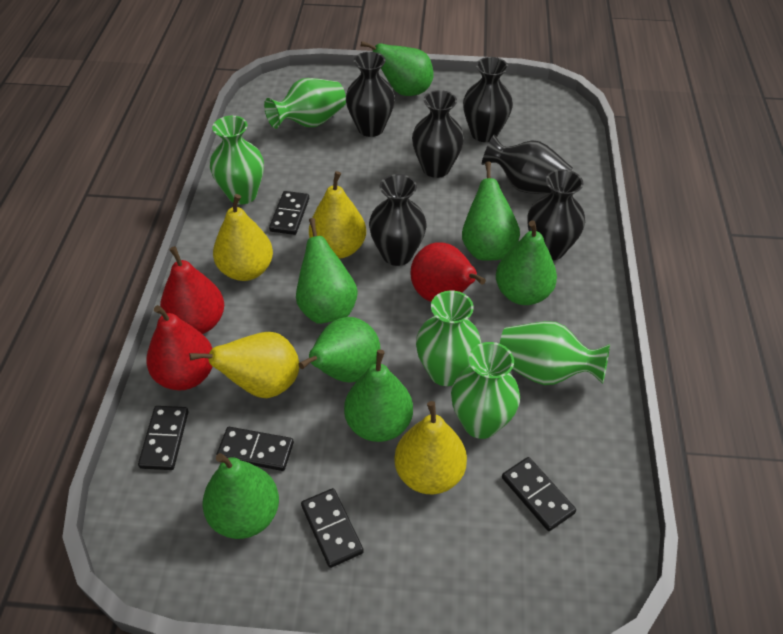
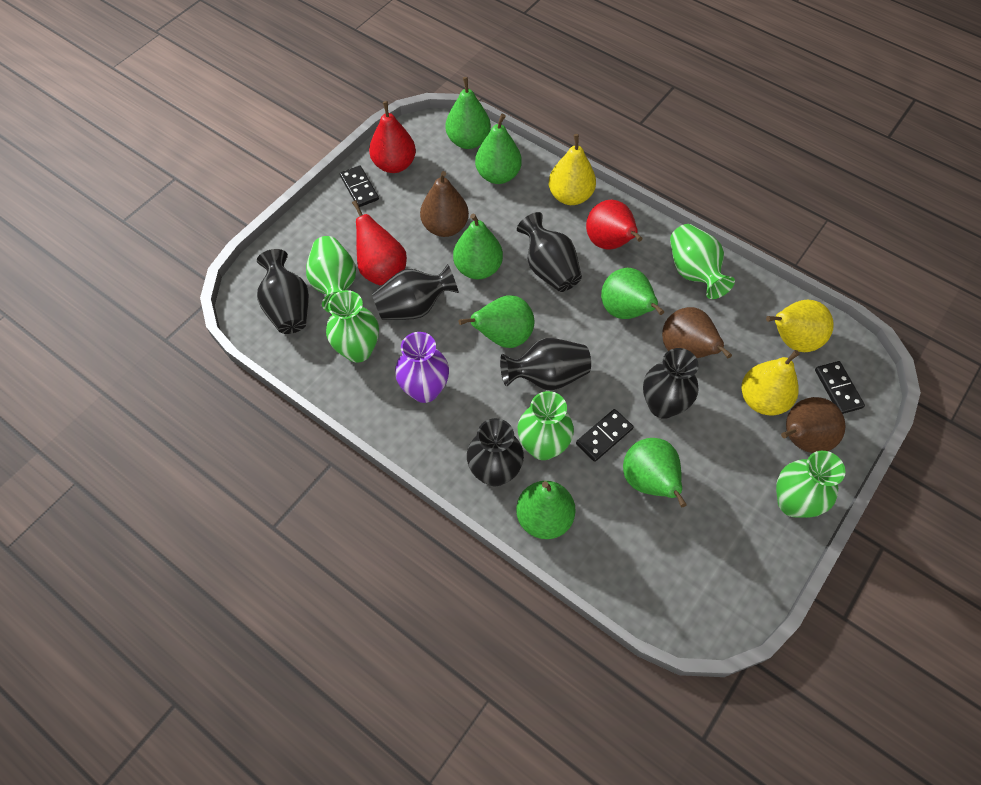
black domino: 5 -> 3
brown pear: 0 -> 3
purple vase: 0 -> 1
yellow pear: 4 -> 3

